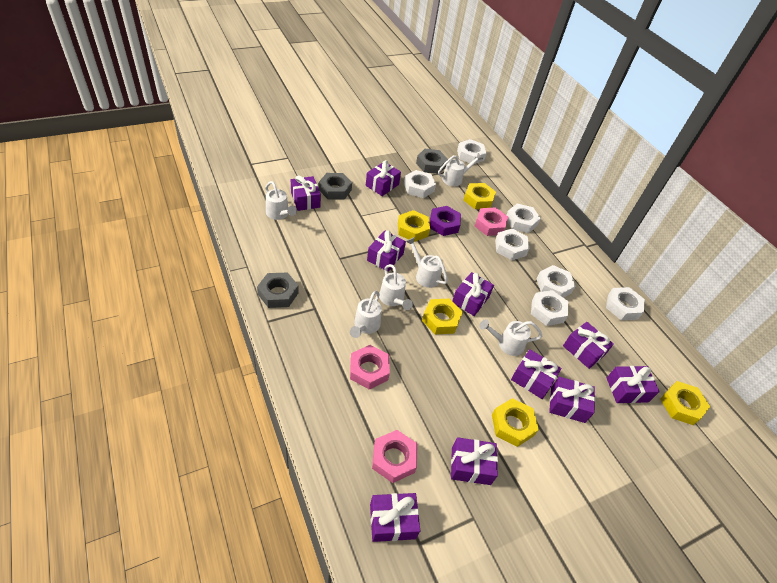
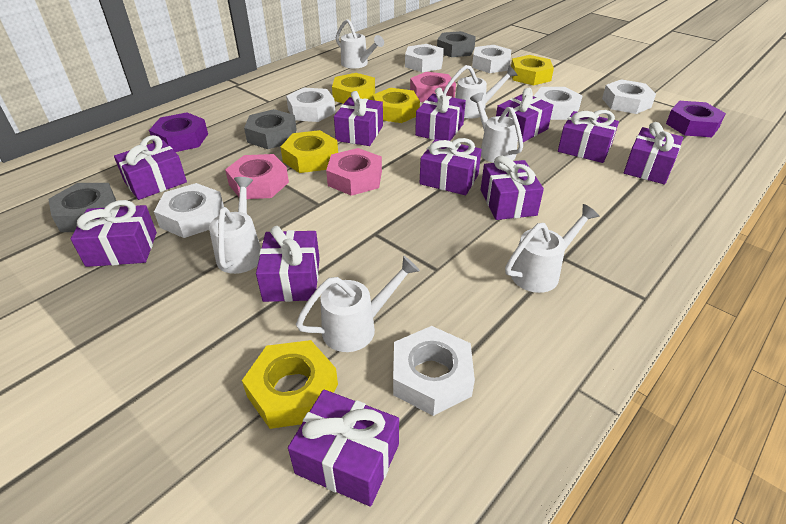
purple gift: 10 -> 11
purple nut: 1 -> 2

